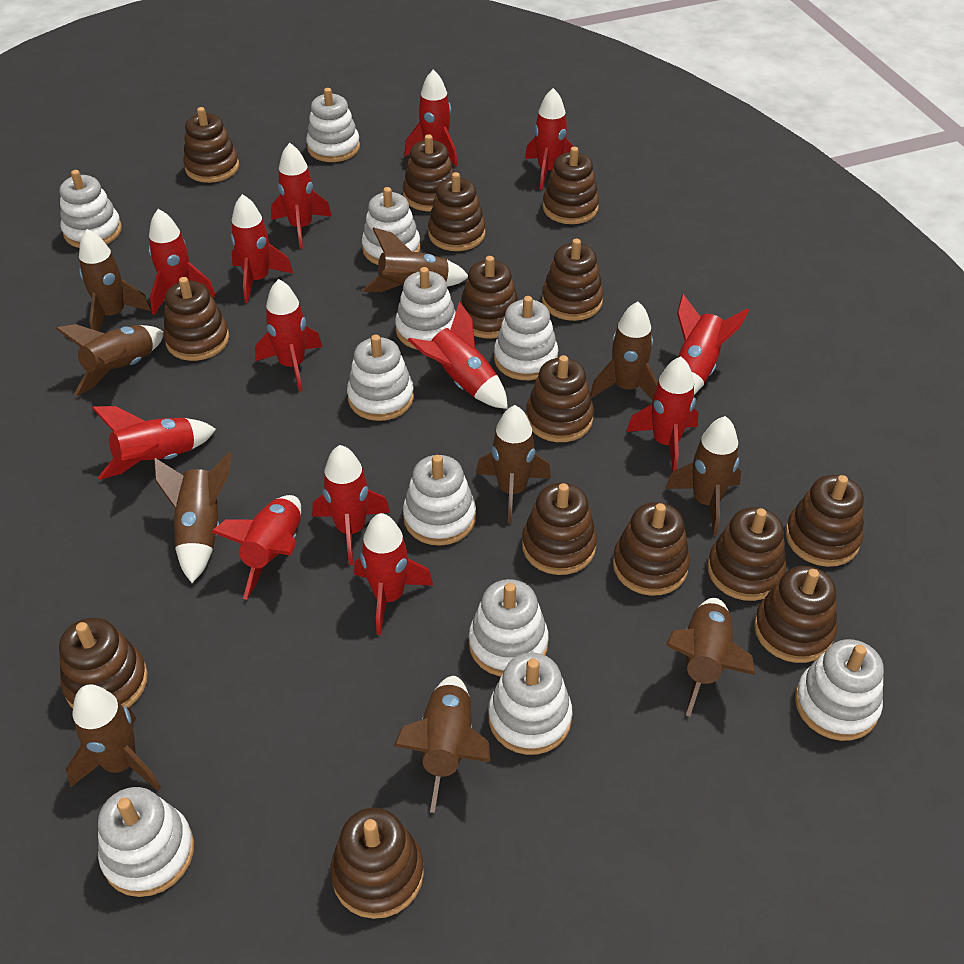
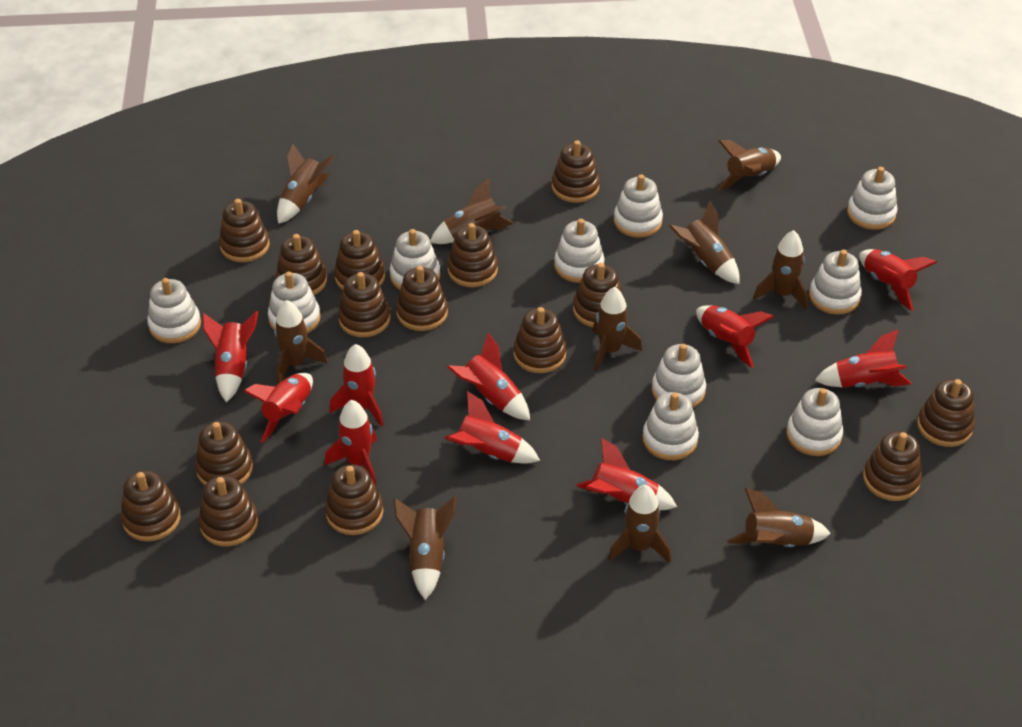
red rocket: 13 -> 10
white stacking toy: 11 -> 10

